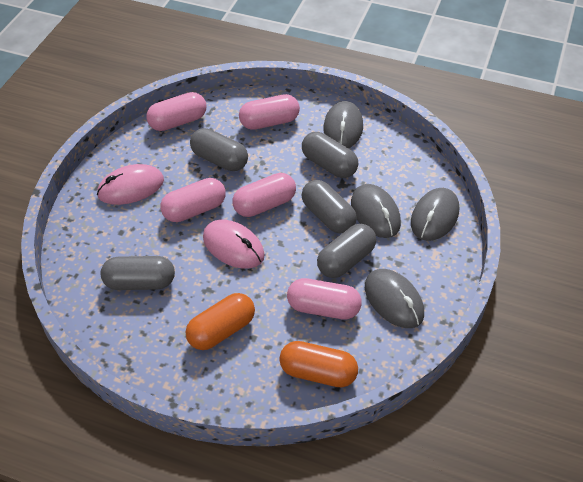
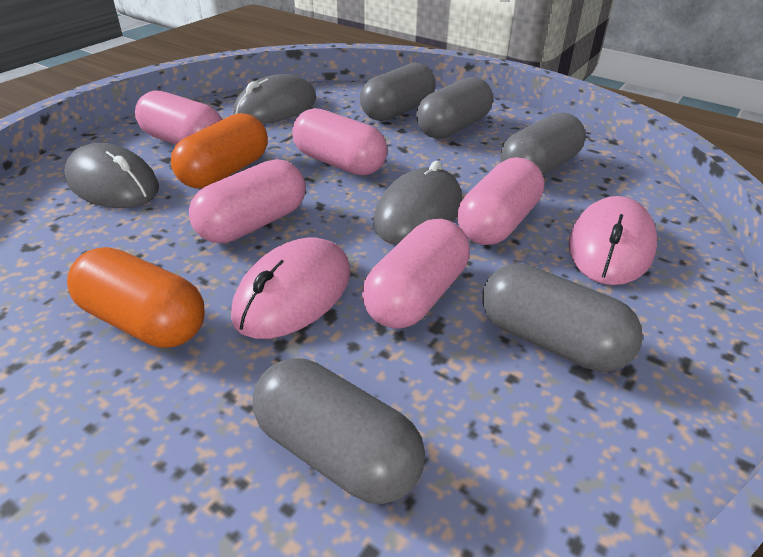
grey mouse: 4 -> 3

